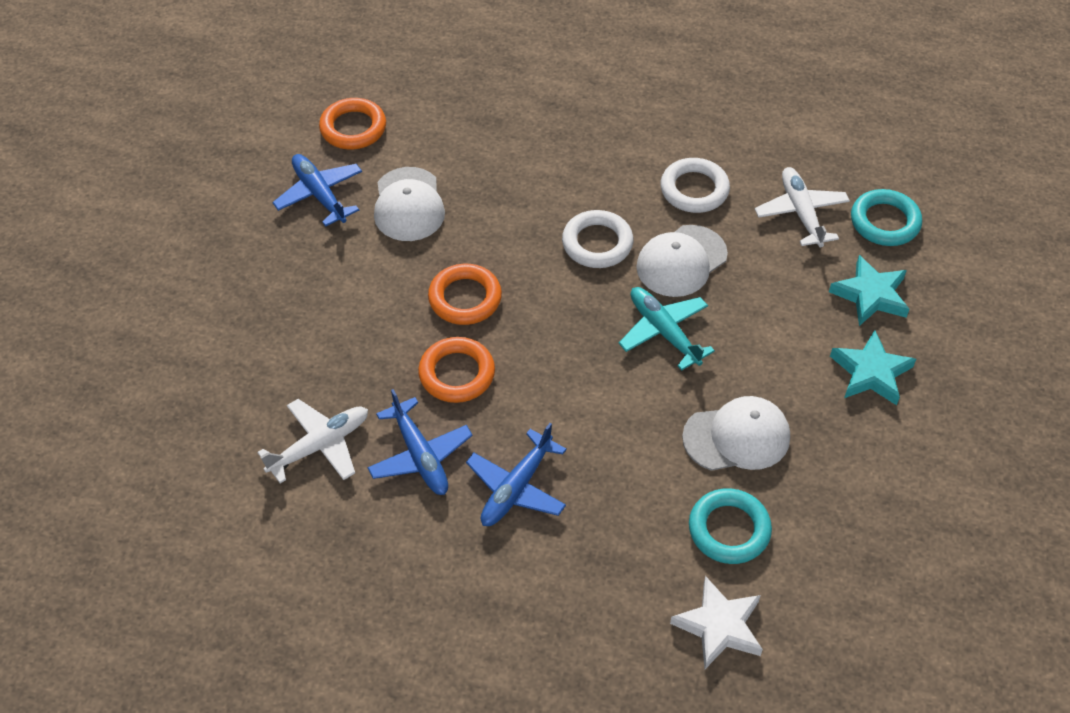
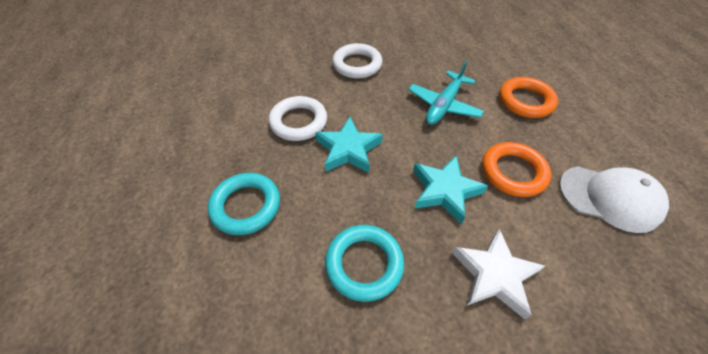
blue plane: 3 -> 0
orange ring: 3 -> 2
white cap: 3 -> 1
white plane: 2 -> 0

